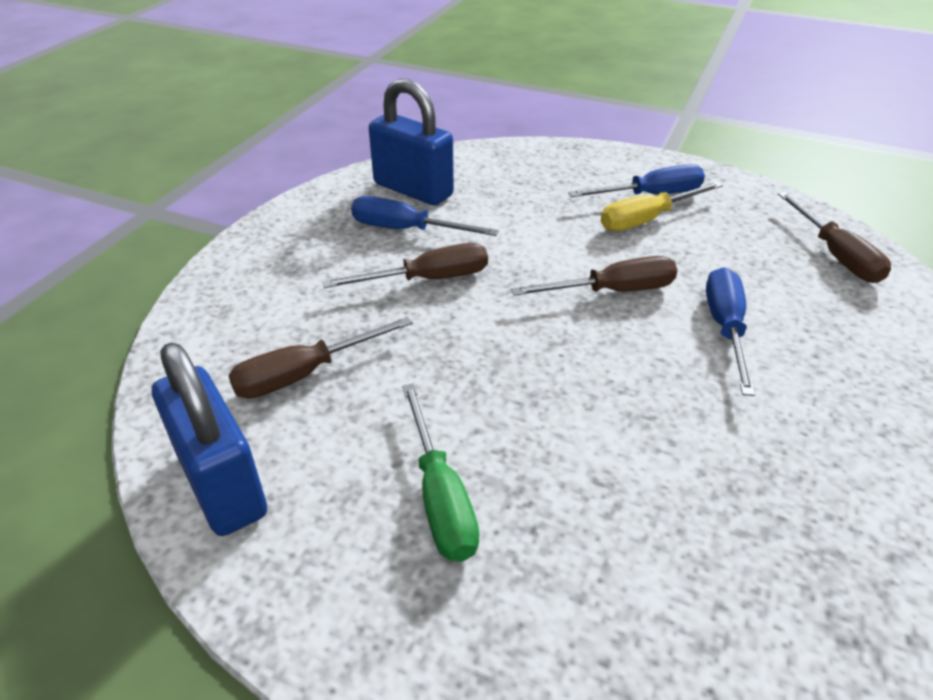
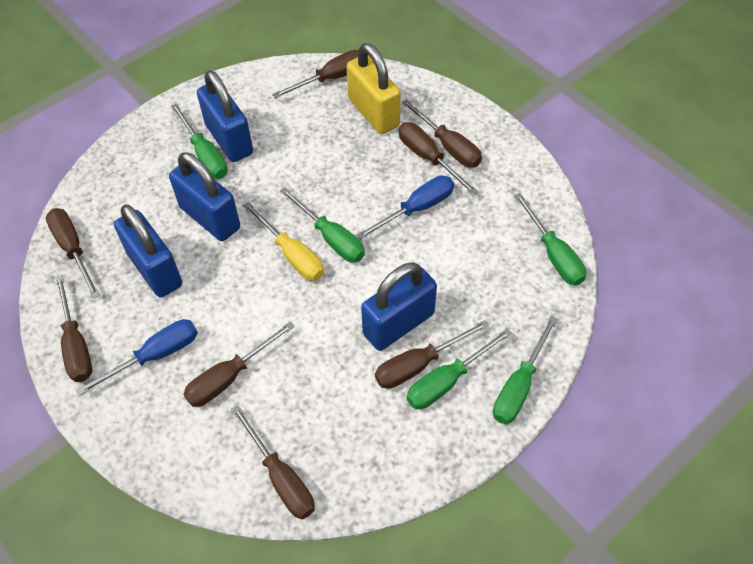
blue padlock: 2 -> 4
blue screwdriver: 3 -> 2
brown screwdriver: 4 -> 8
green screwdriver: 1 -> 5
yellow padlock: 0 -> 1

